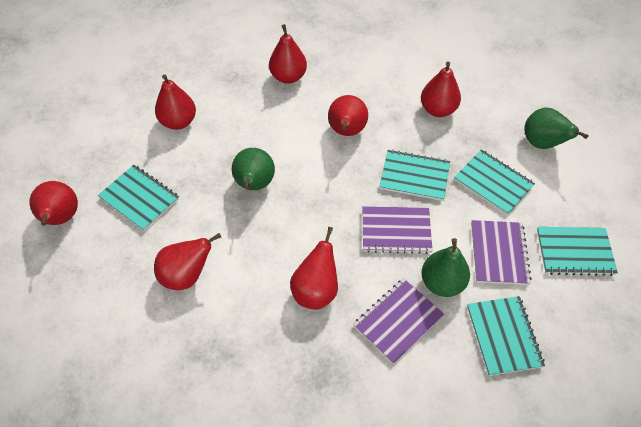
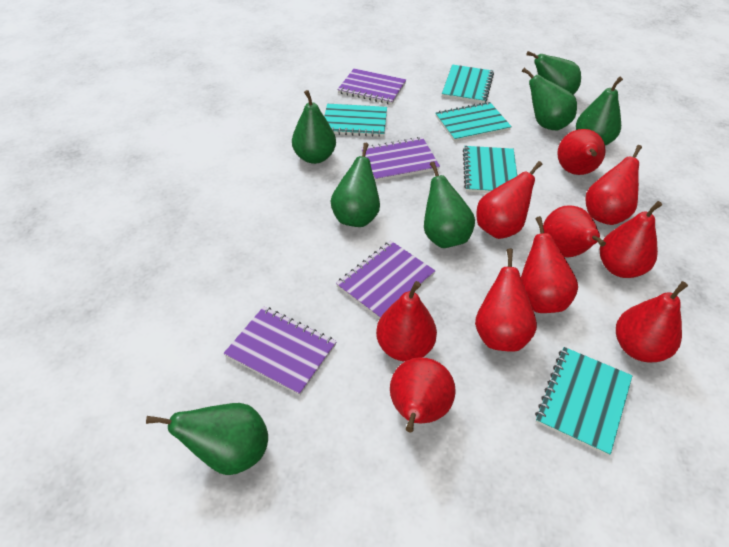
green pear: 3 -> 7
purple notebook: 3 -> 4
red pear: 7 -> 10

